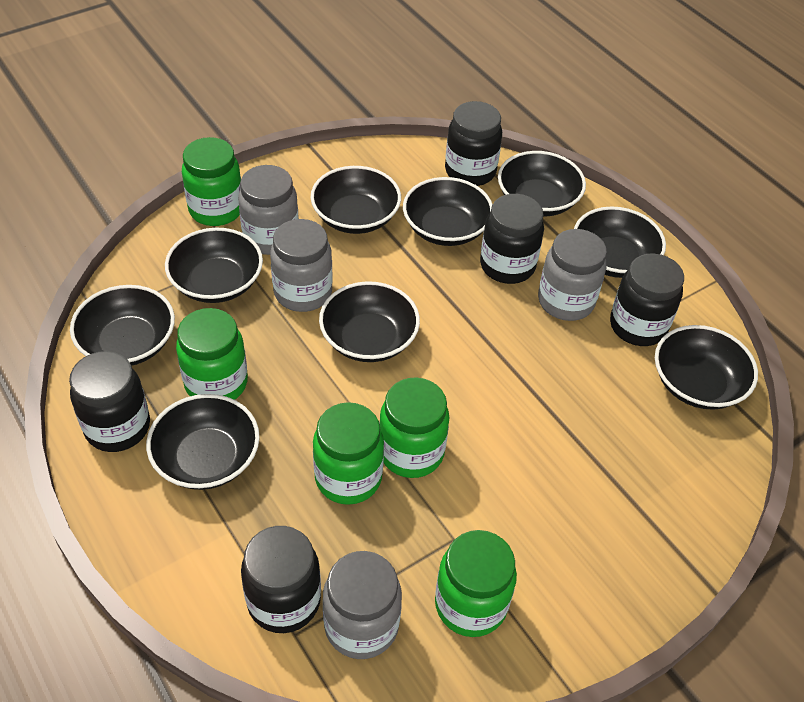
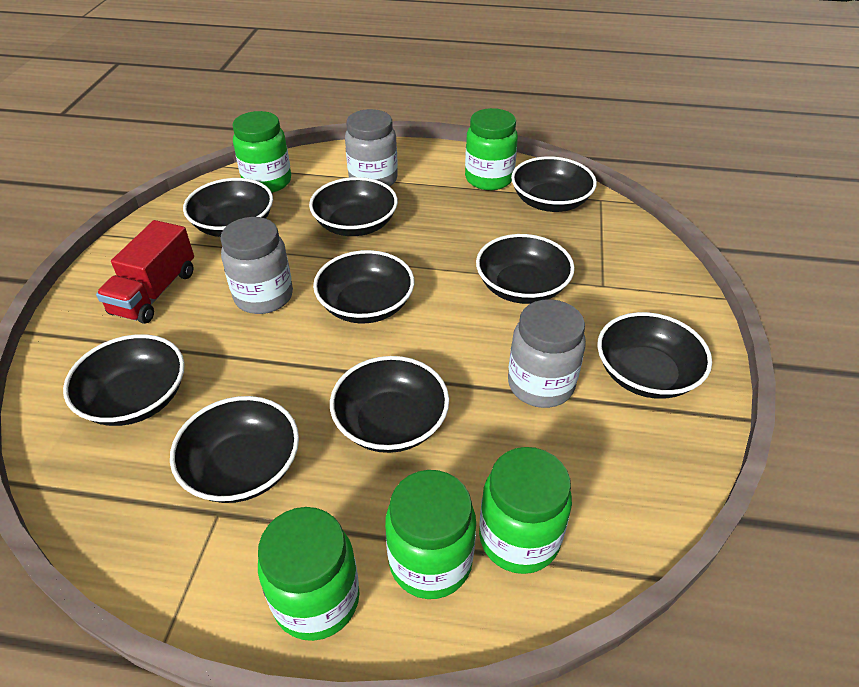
black jar: 5 -> 0
grey jar: 4 -> 3
red truck: 0 -> 1

